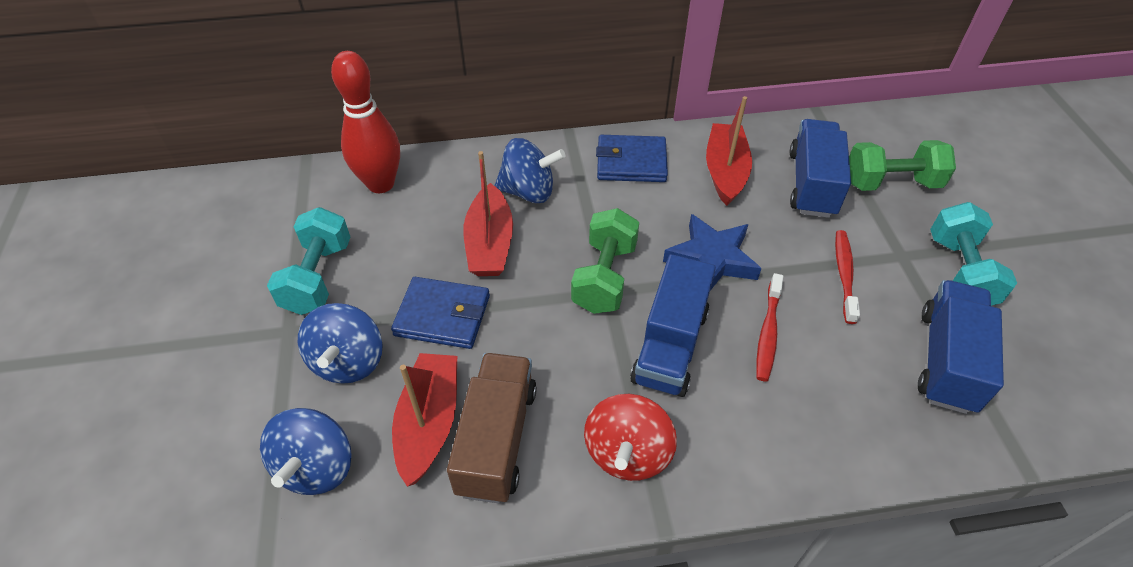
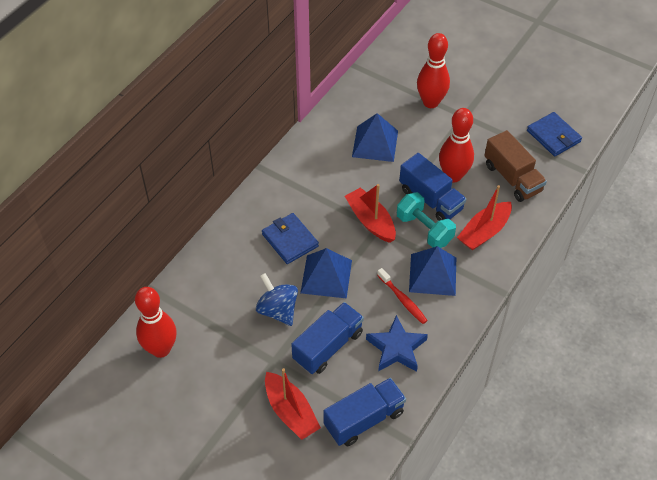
blue pyramid: 0 -> 3
blue spinning top: 3 -> 1
green dumbbell: 2 -> 0
red bowling pin: 1 -> 3
red spinning top: 1 -> 0
red toothbrush: 2 -> 1
turquoise dumbbell: 2 -> 1

